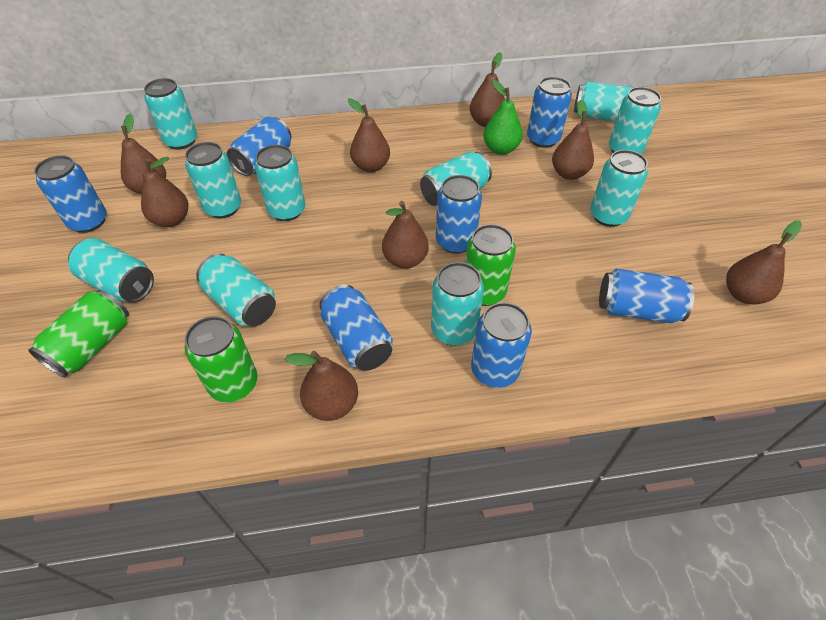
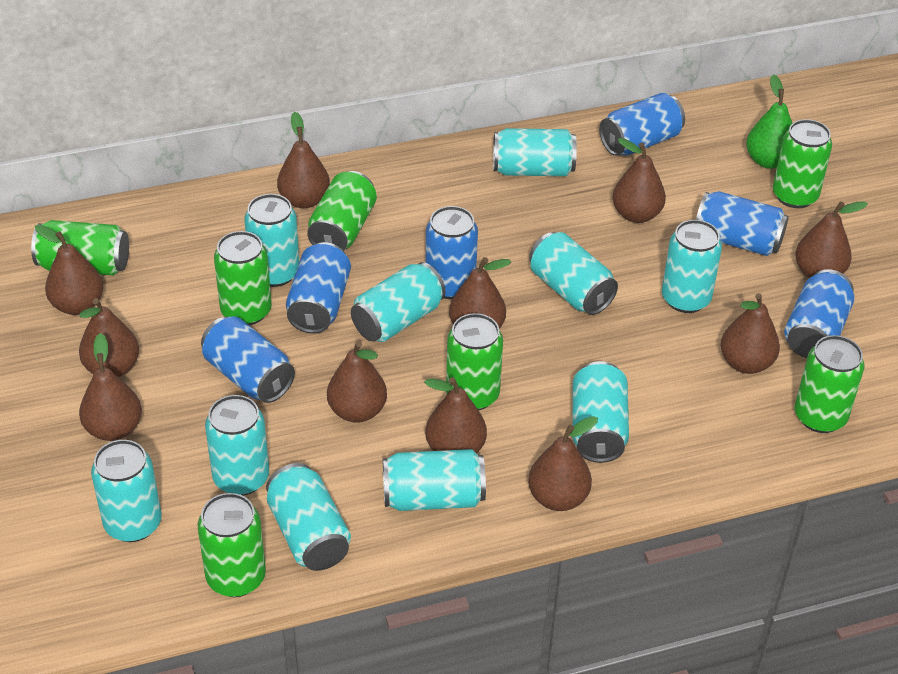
blue can: 7 -> 6
brown pear: 8 -> 11
green can: 3 -> 7

